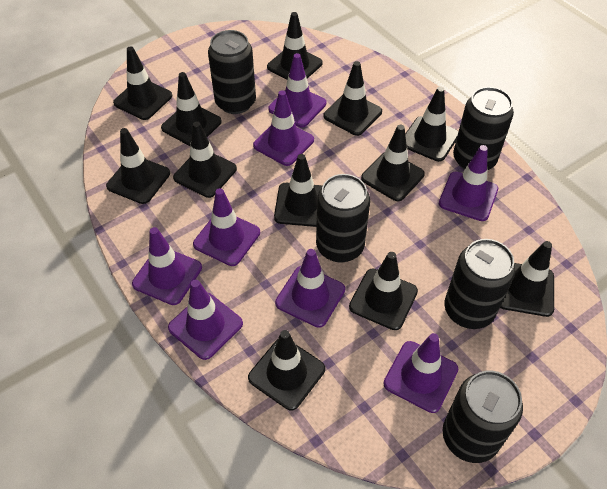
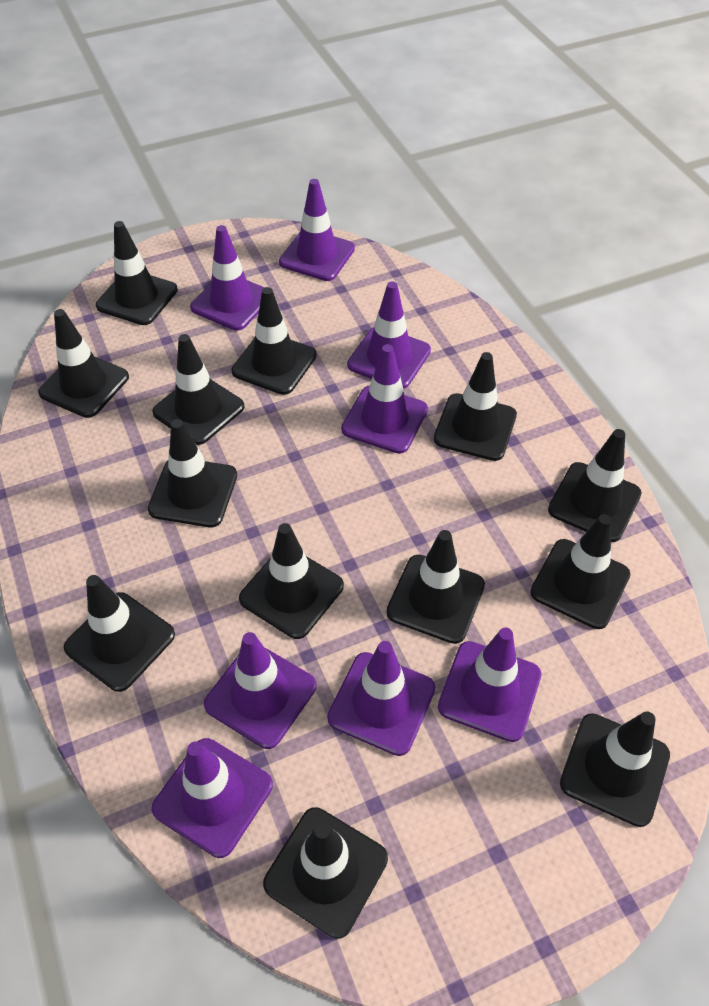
black can: 5 -> 0
black traffic cone: 12 -> 13

